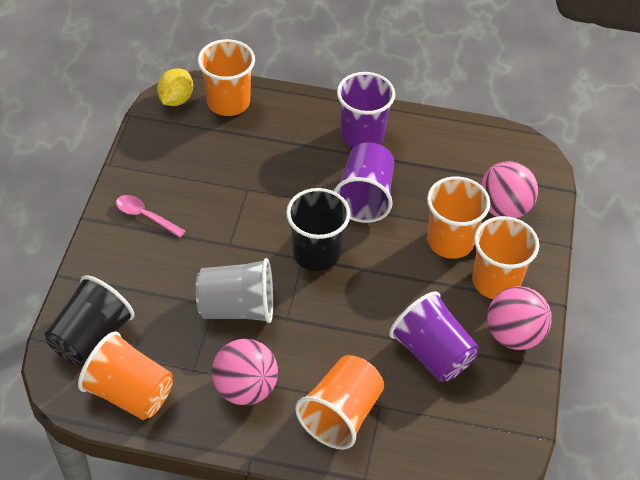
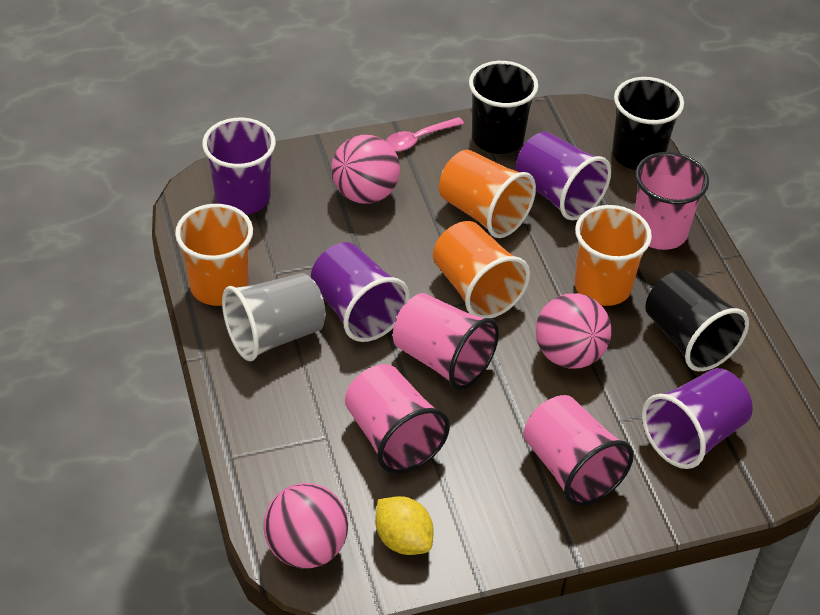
black cup: 2 -> 3
orange cup: 5 -> 4
pink cup: 0 -> 4
purple cup: 3 -> 4

